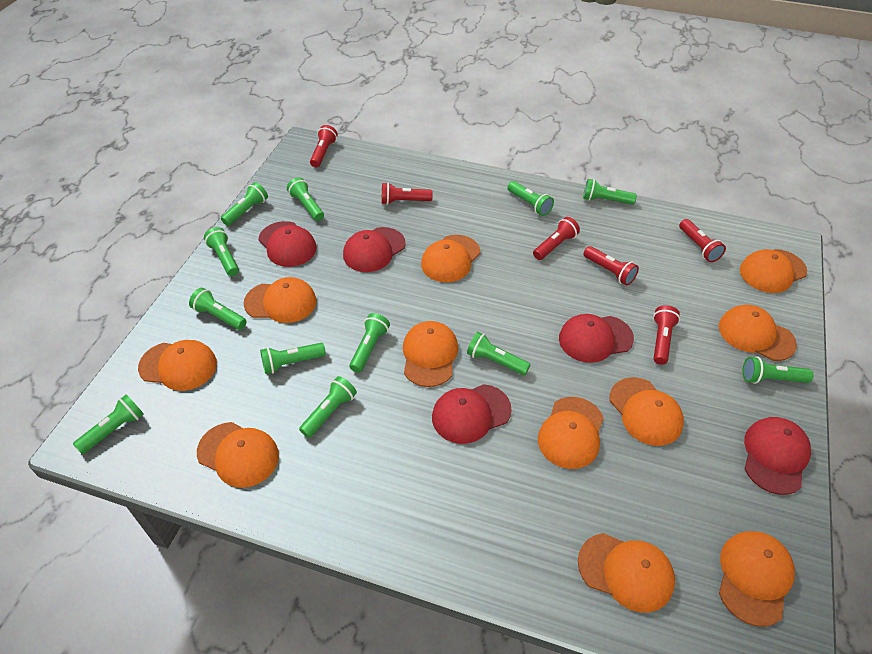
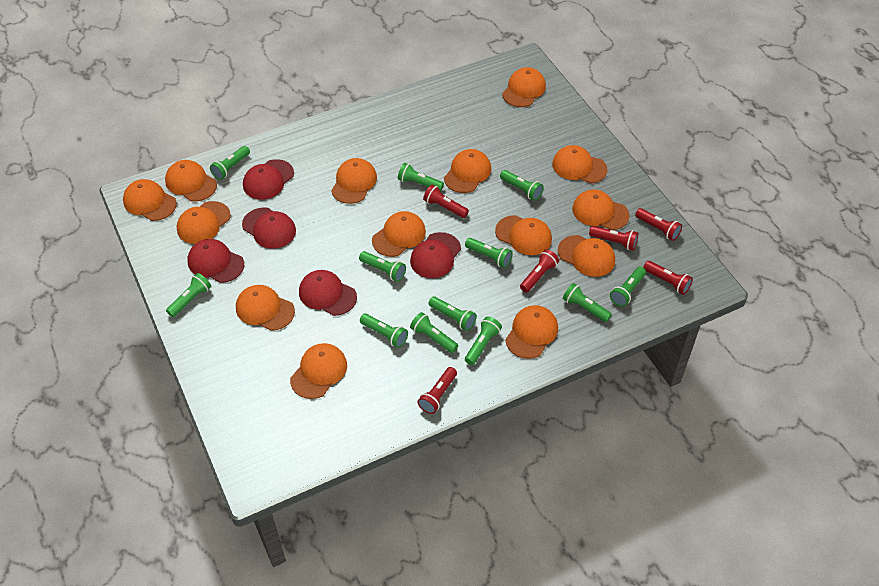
orange cap: 11 -> 14

